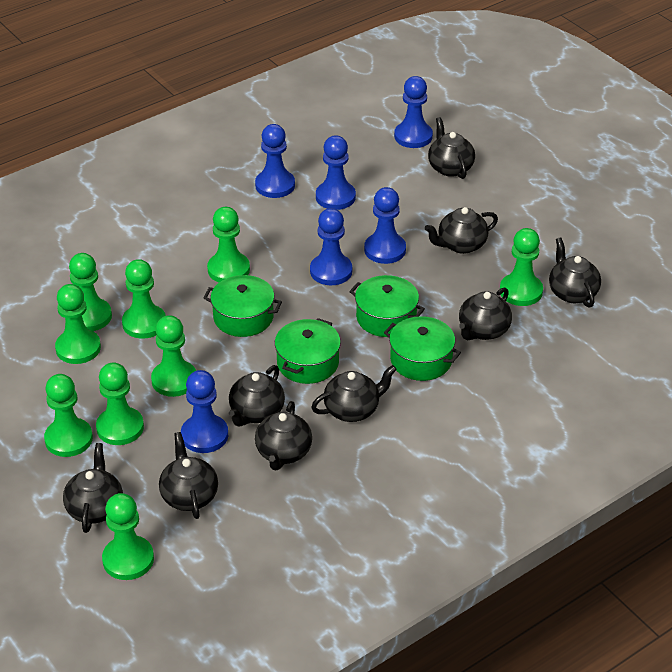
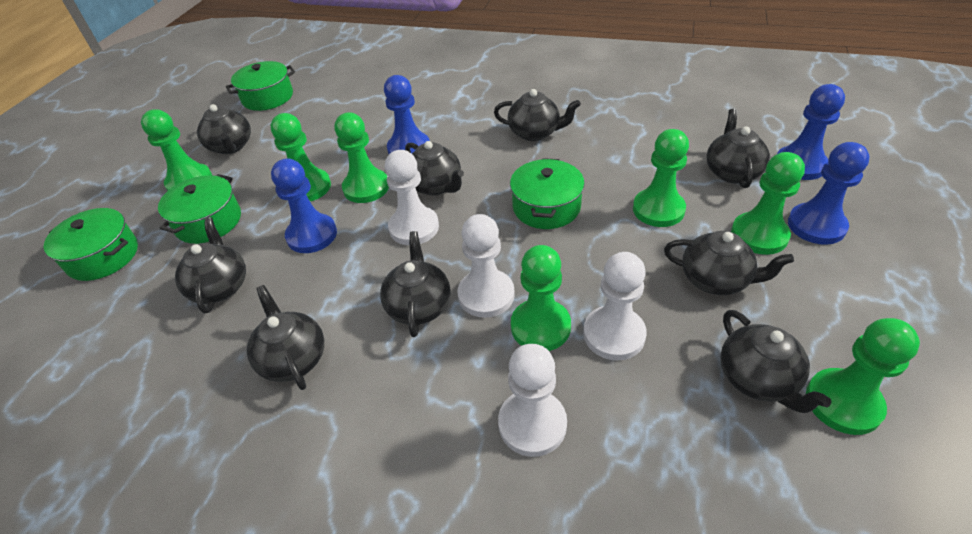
blue pawn: 6 -> 4
green pawn: 9 -> 7
white pawn: 0 -> 4

